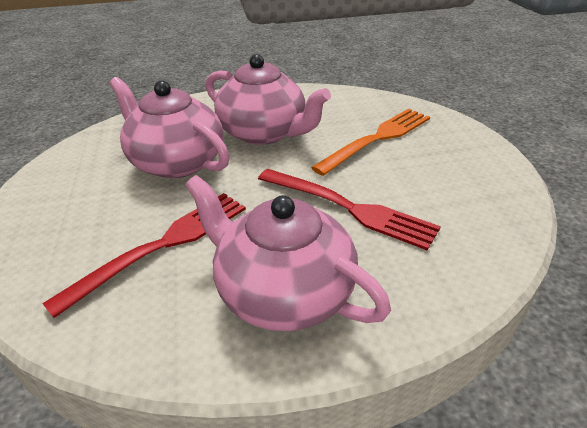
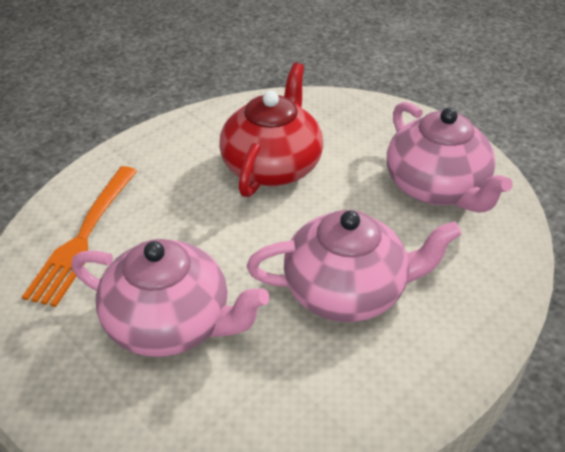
red fork: 2 -> 0
red teapot: 0 -> 1

